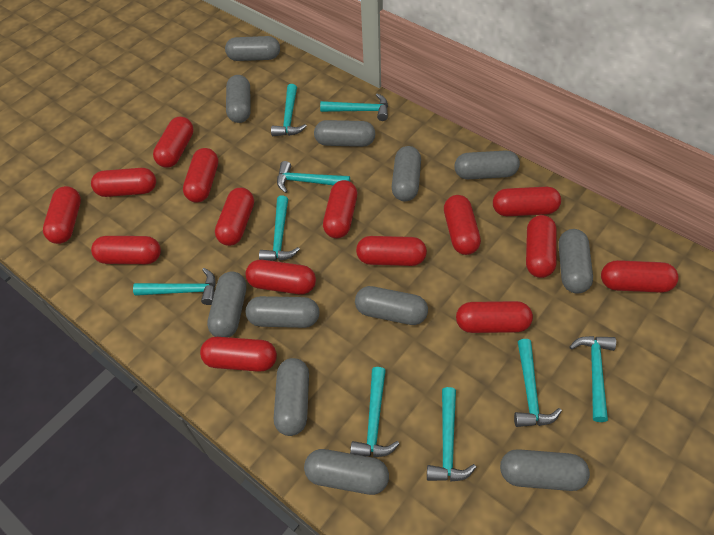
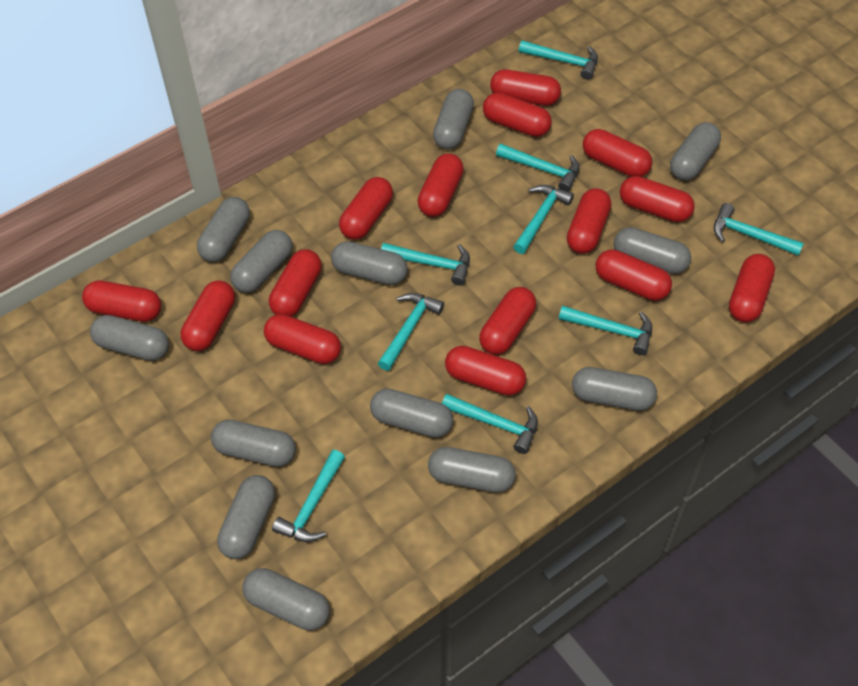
grey capsule: 12 -> 13

